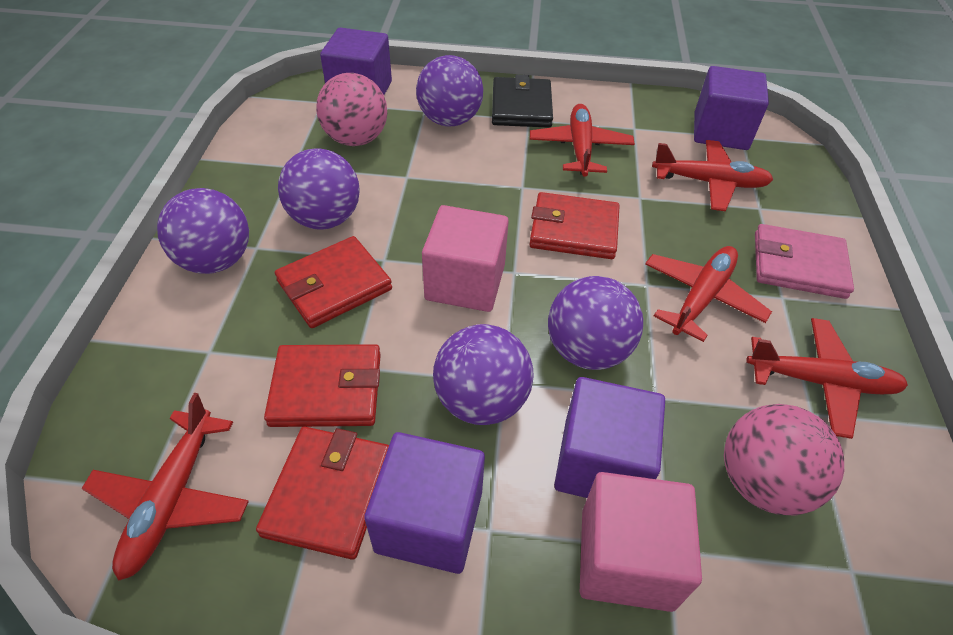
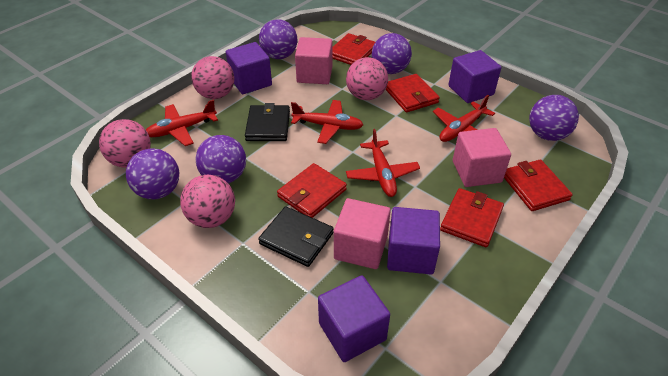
black wallet: 1 -> 2
pink ball: 2 -> 4
pink cube: 2 -> 3
pink wallet: 1 -> 0
red plane: 5 -> 4
red wallet: 4 -> 5

